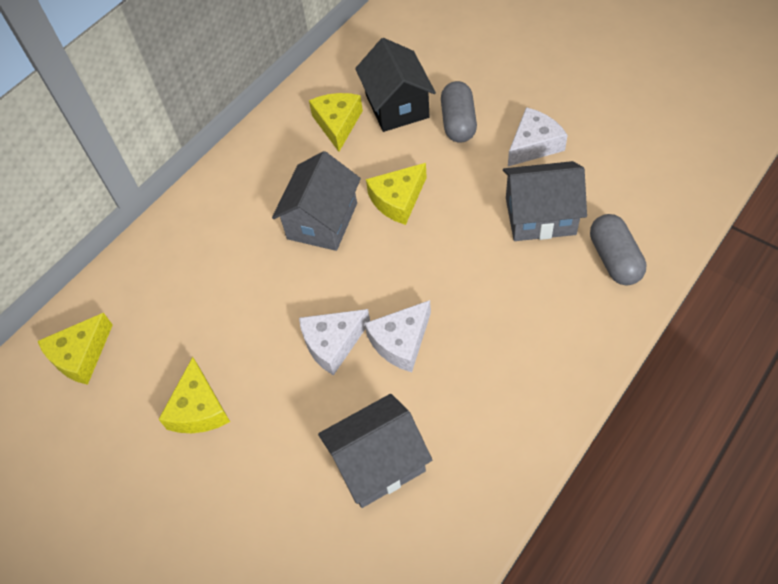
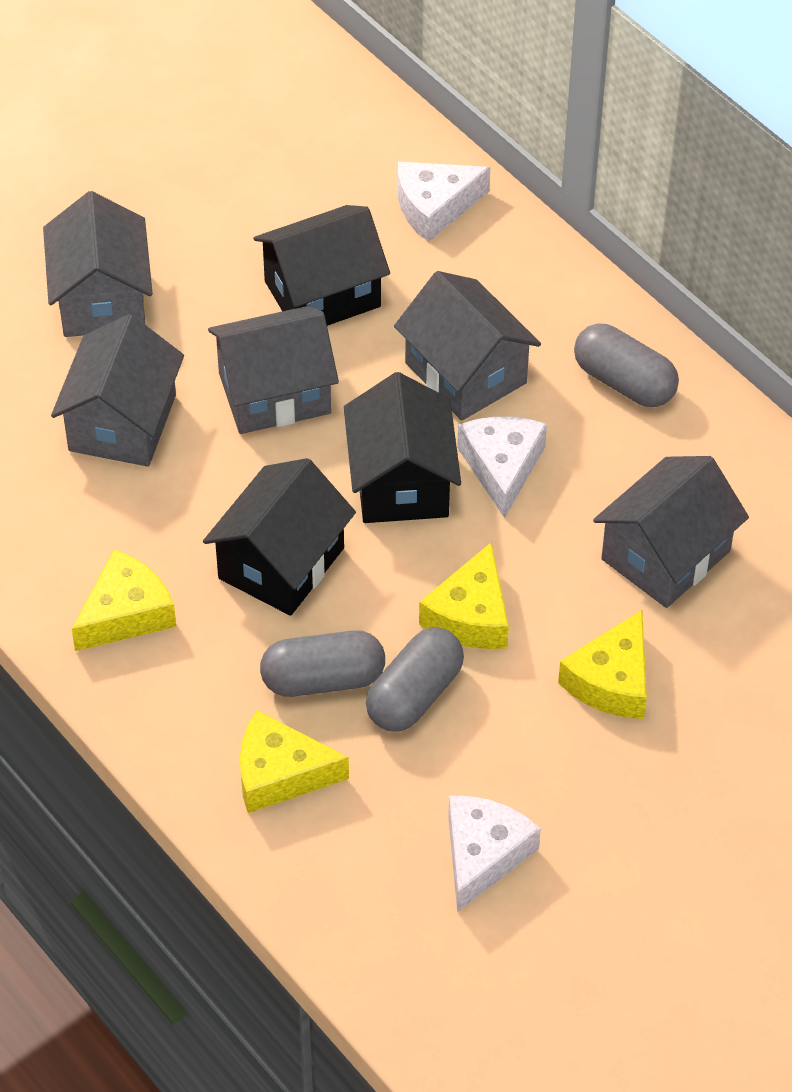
black house: 1 -> 3
grey capsule: 2 -> 3
grey house: 3 -> 5

